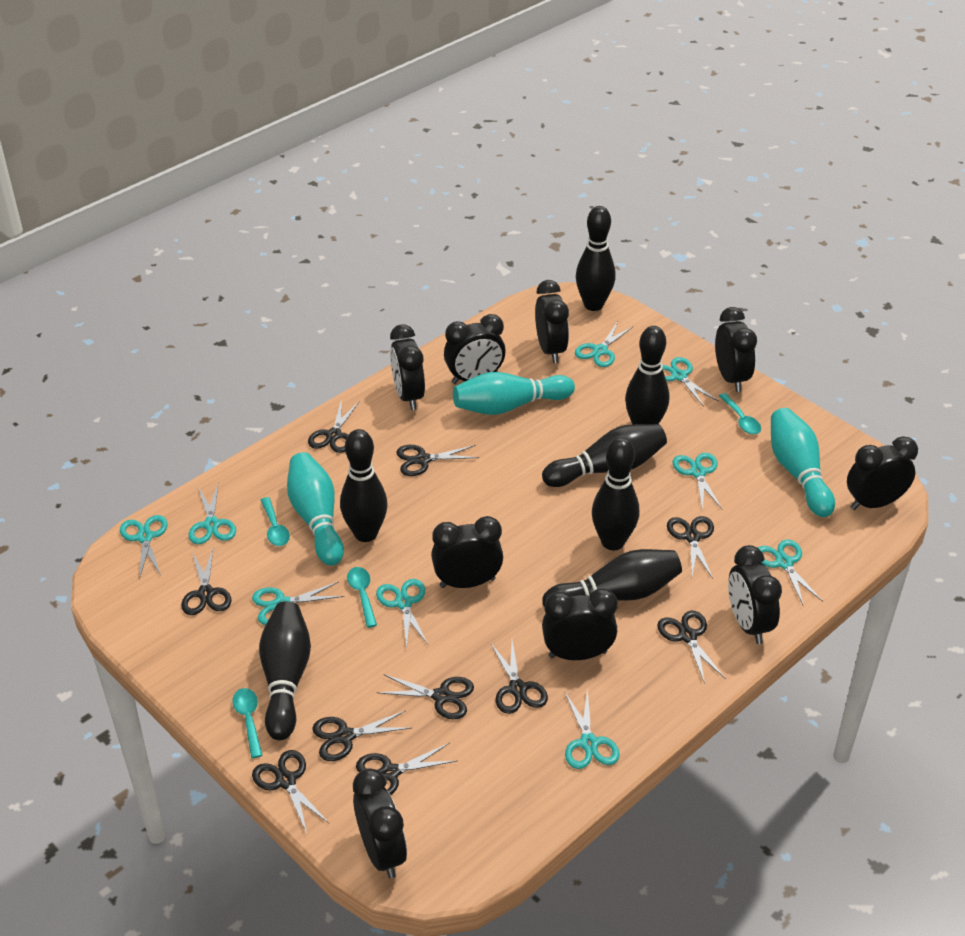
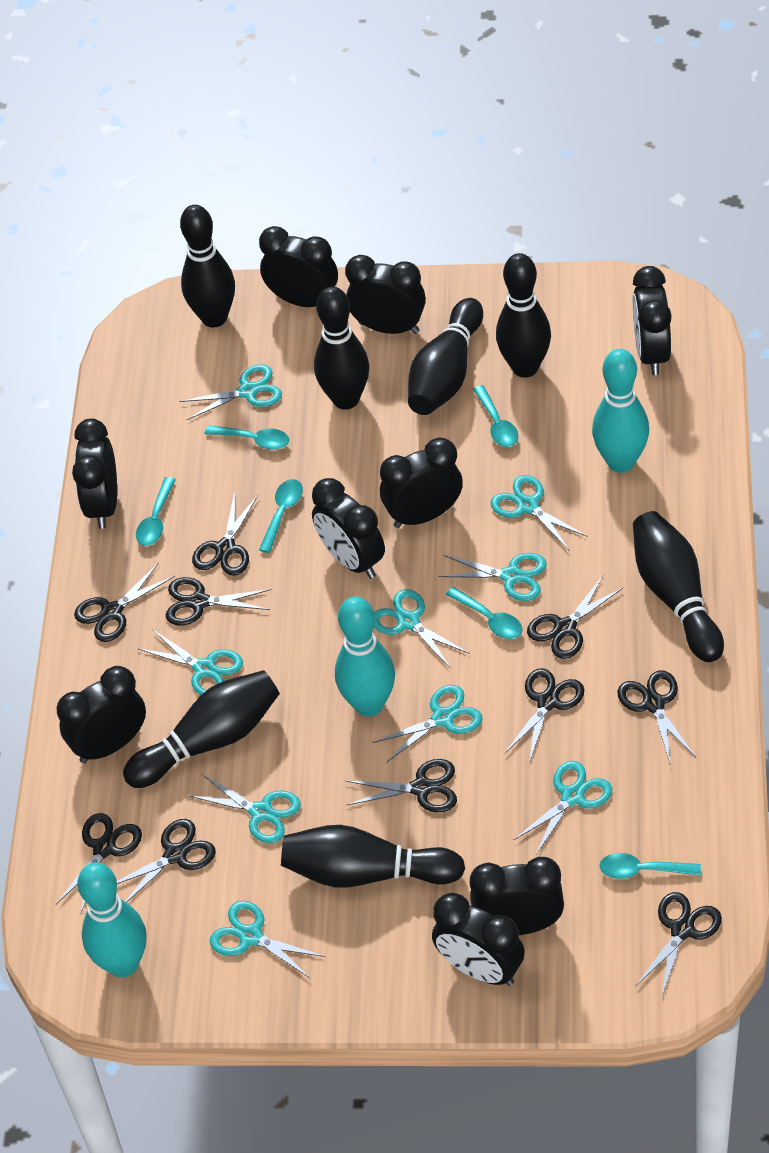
turquoise spoon: 4 -> 6

